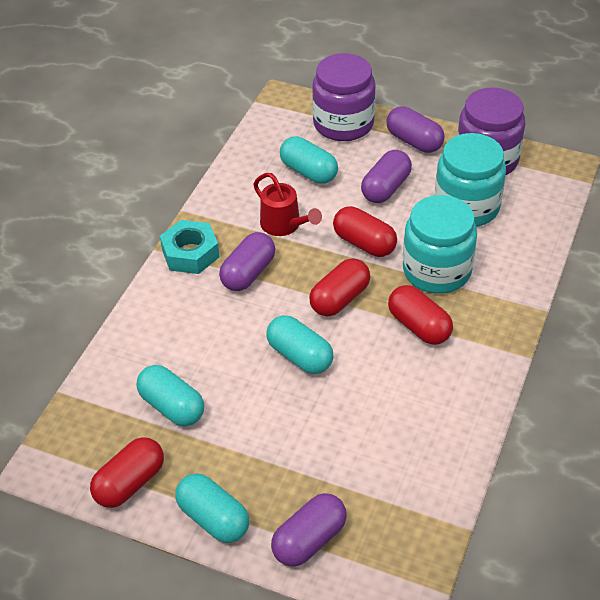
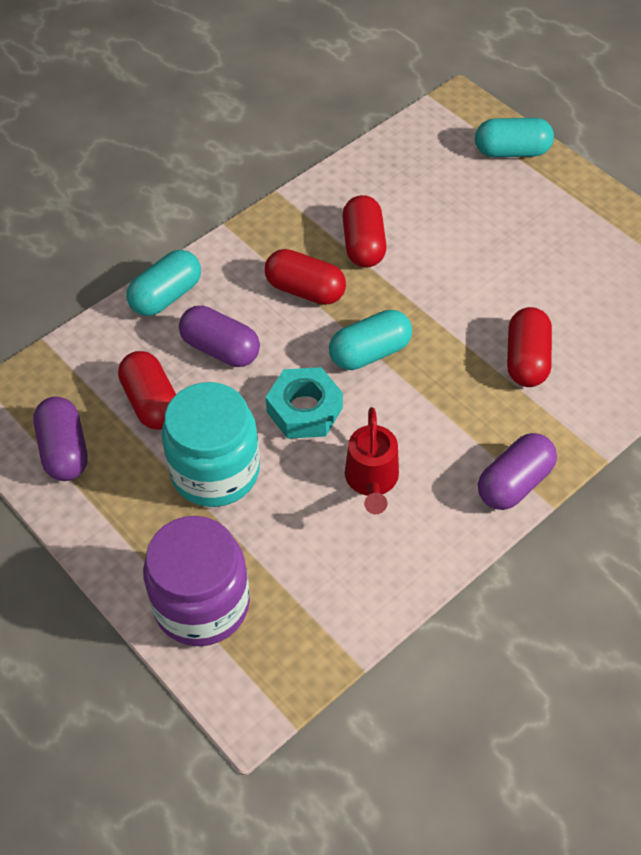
purple capsule: 4 -> 3
purple jar: 2 -> 1
turquoise capsule: 4 -> 3
turquoise jar: 2 -> 1

